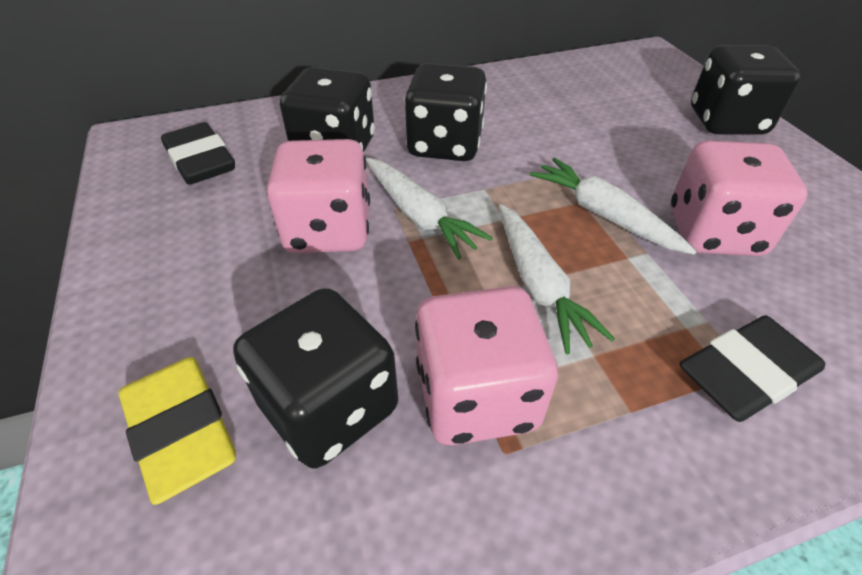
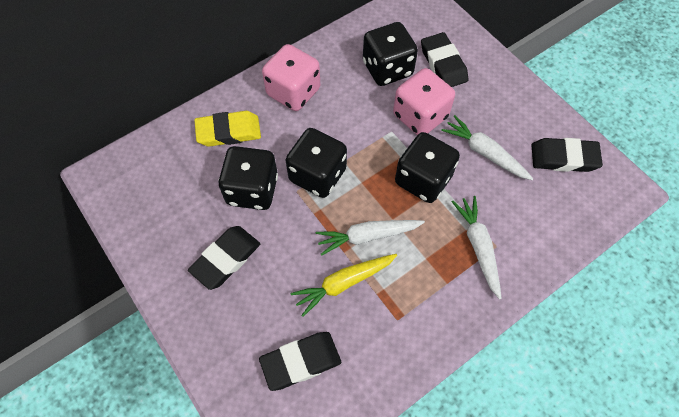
black eraser: 2 -> 4
pink dice: 3 -> 2
yellow carrot: 0 -> 1

